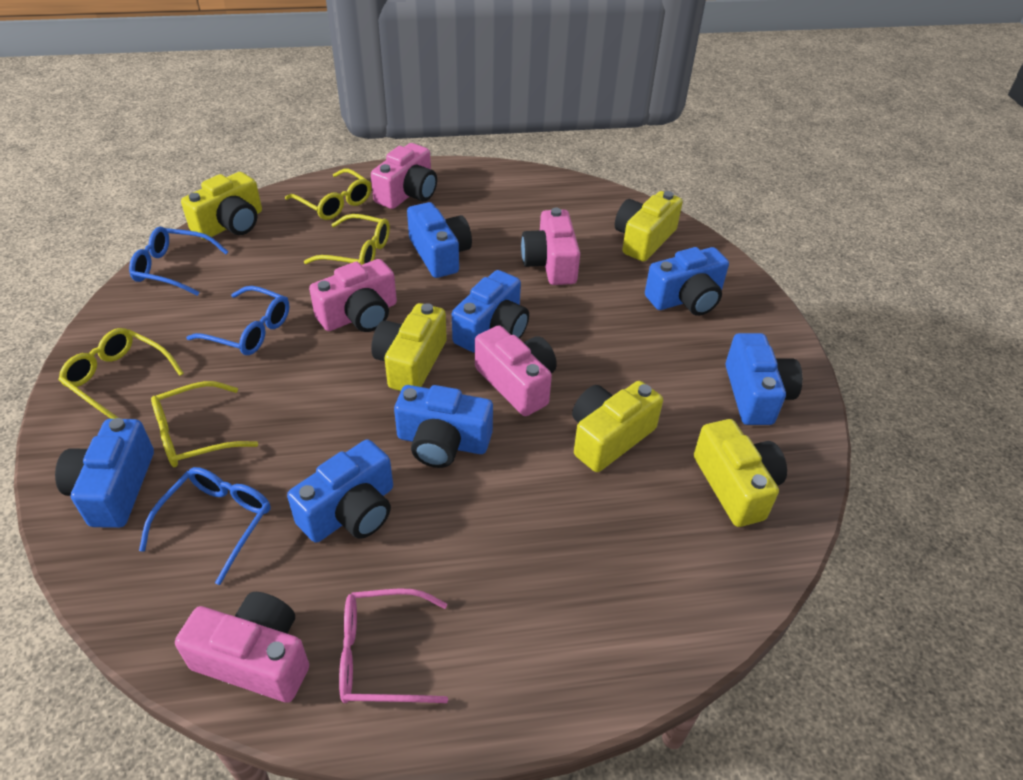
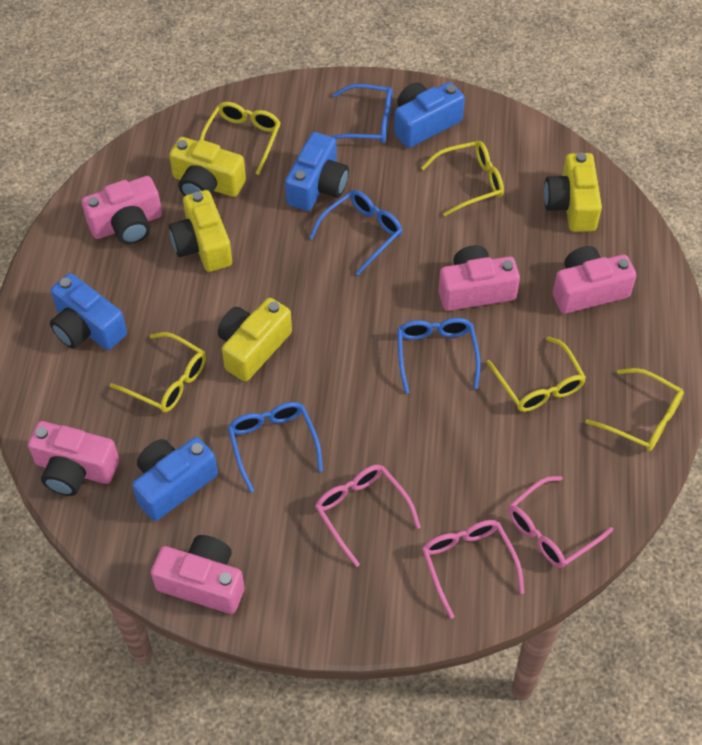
blue camera: 7 -> 4
blue glasses: 3 -> 4
pink glasses: 1 -> 3
yellow camera: 5 -> 4
yellow glasses: 4 -> 5

